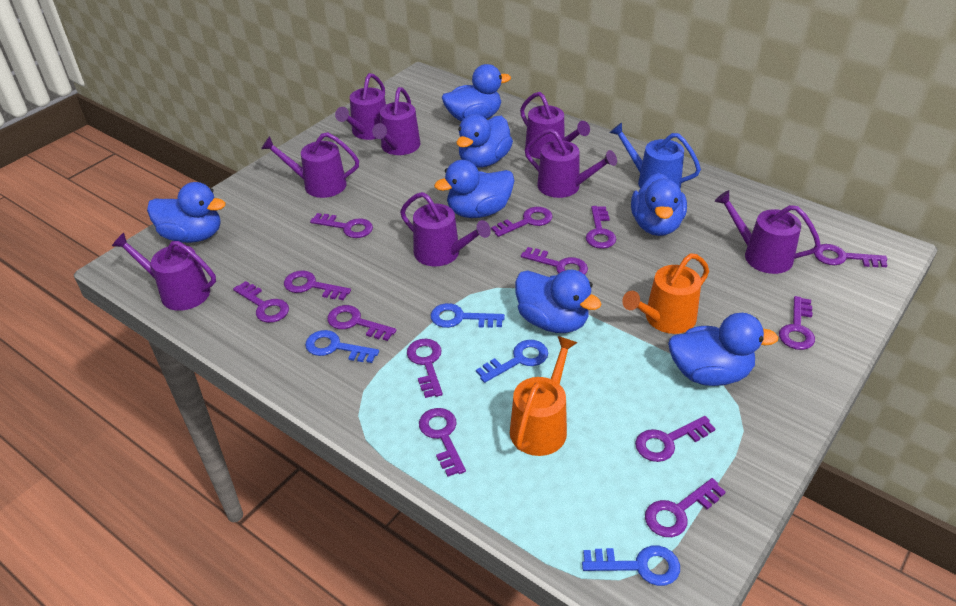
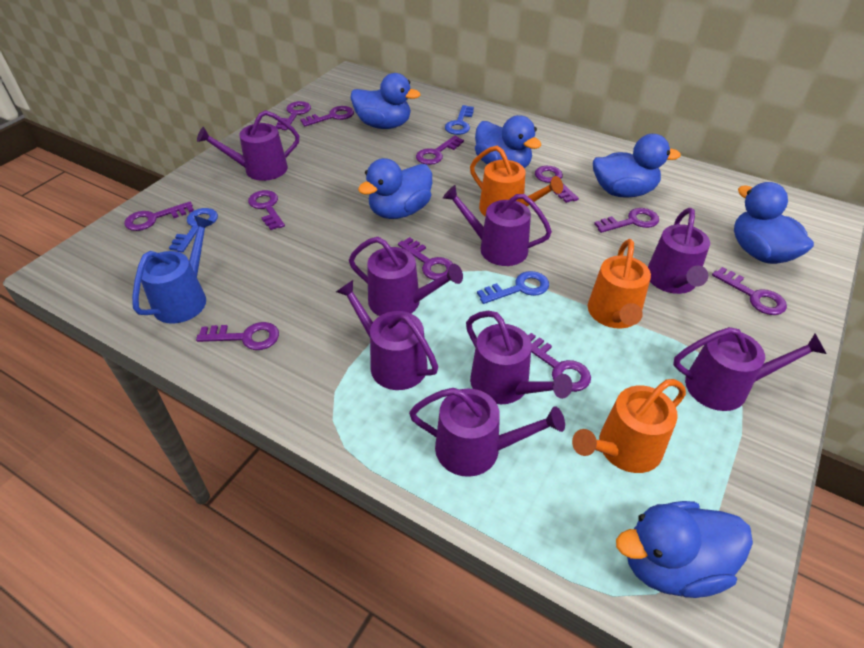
blue duck: 7 -> 6
blue key: 4 -> 3
orange watering can: 2 -> 3
purple key: 13 -> 11

